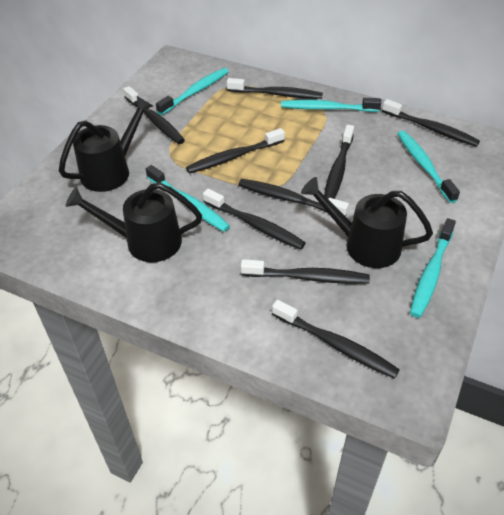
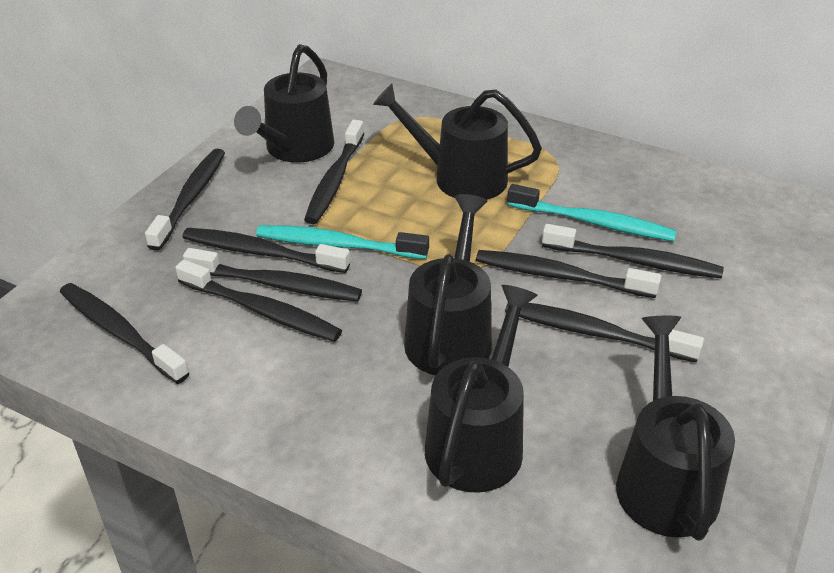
black watering can: 3 -> 5
turquoise toothbrush: 5 -> 2

